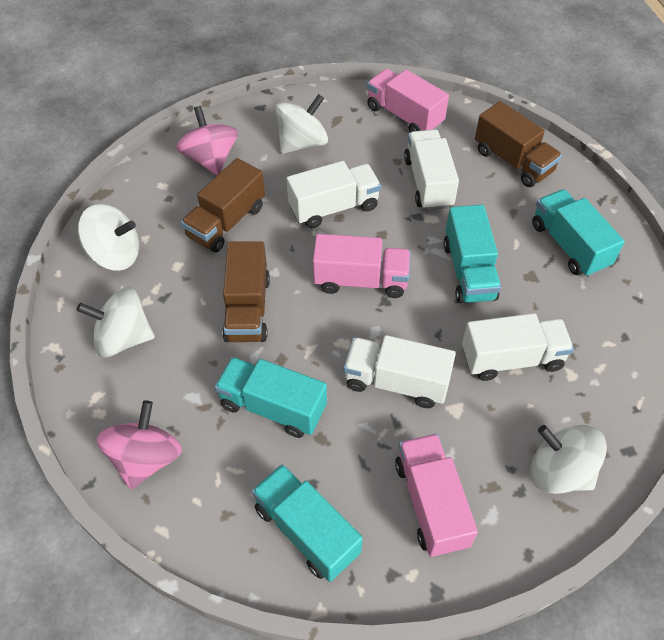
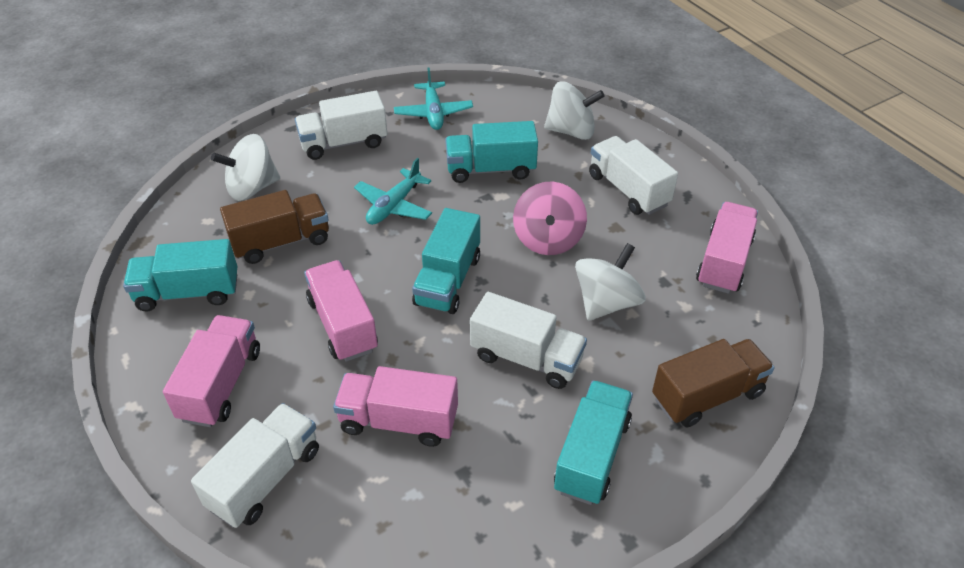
brown truck: 3 -> 2
pink spinning top: 2 -> 1
pink truck: 3 -> 4
turquoise plane: 0 -> 2
white spinning top: 4 -> 3

